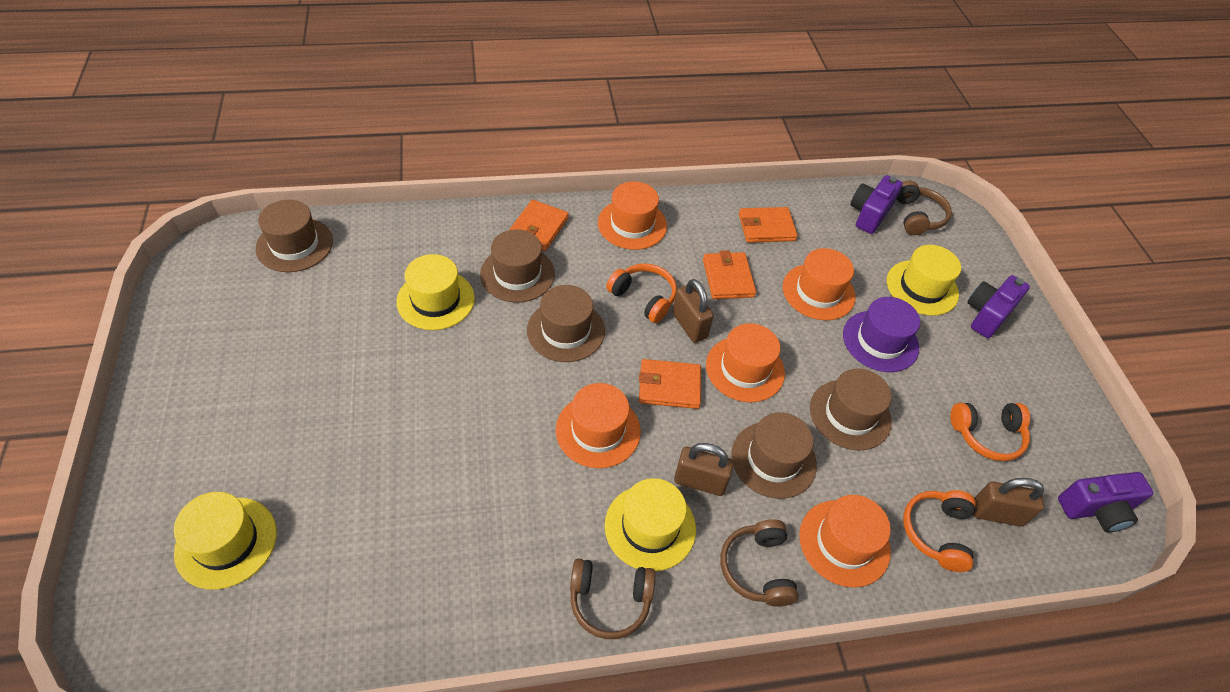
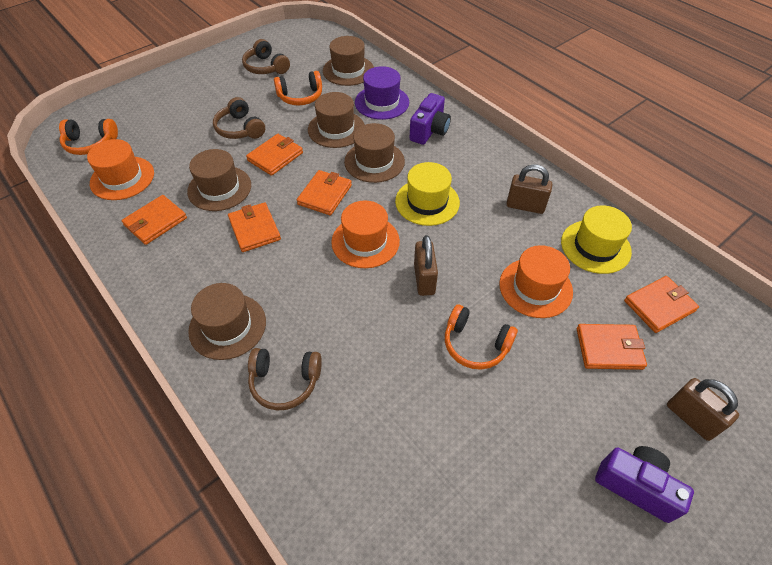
orange hat: 5 -> 3
orange wallet: 4 -> 6
purple camera: 3 -> 2
yellow hat: 4 -> 2

